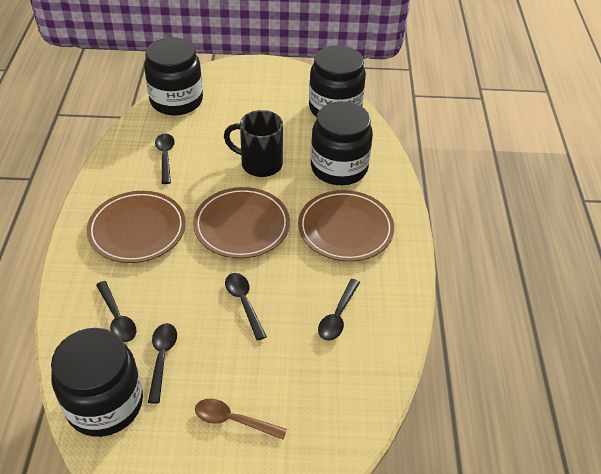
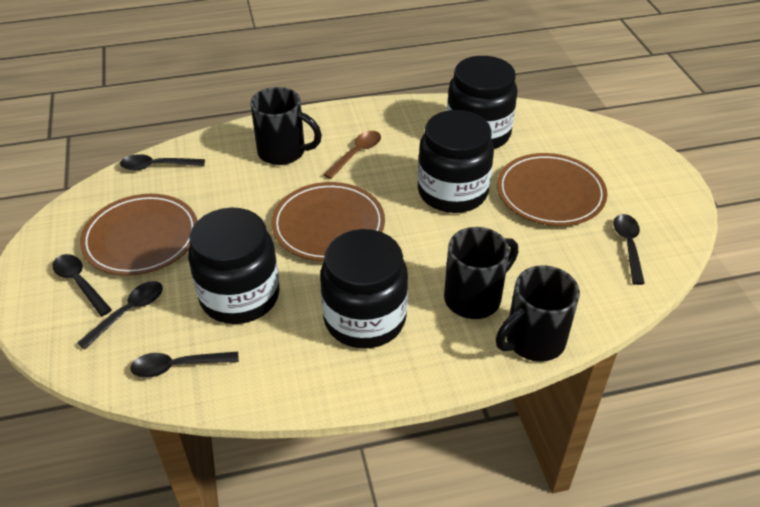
black mug: 1 -> 3

